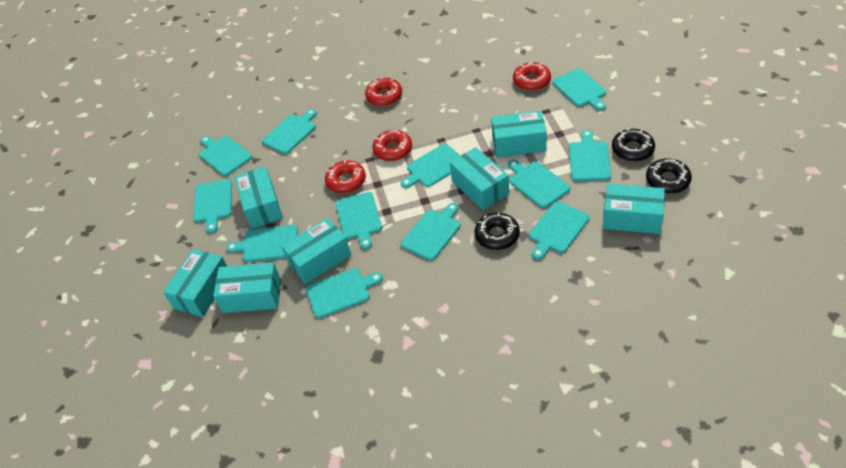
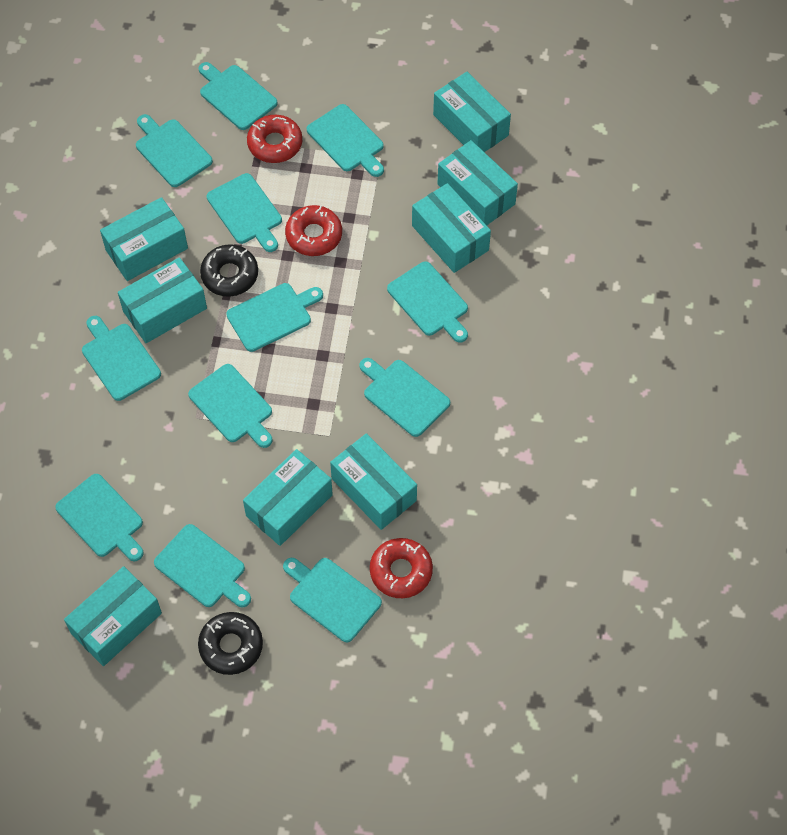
black donut: 3 -> 2
red donut: 4 -> 3
turquoise box: 7 -> 8

